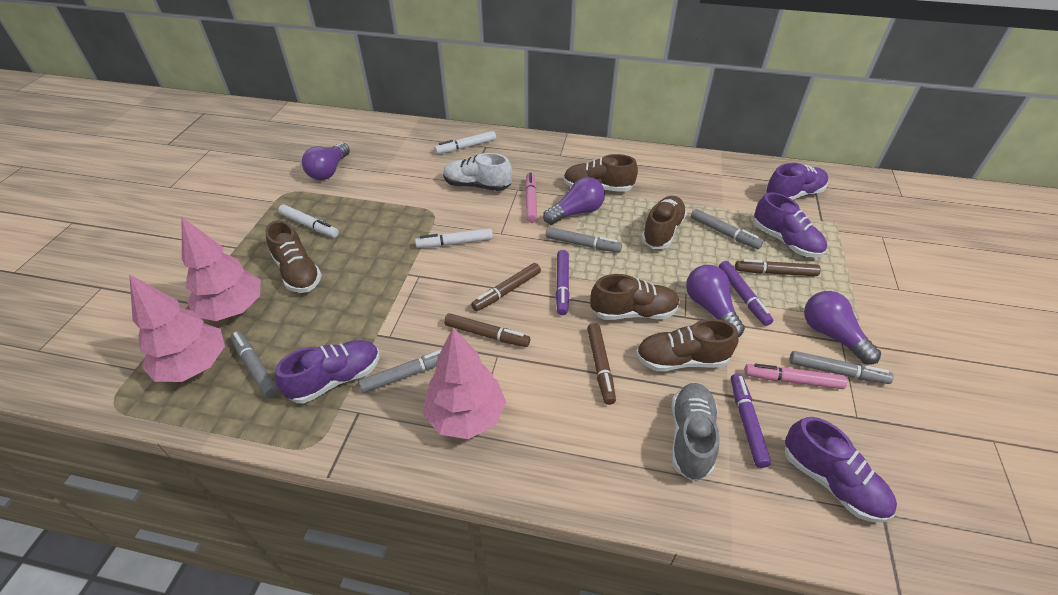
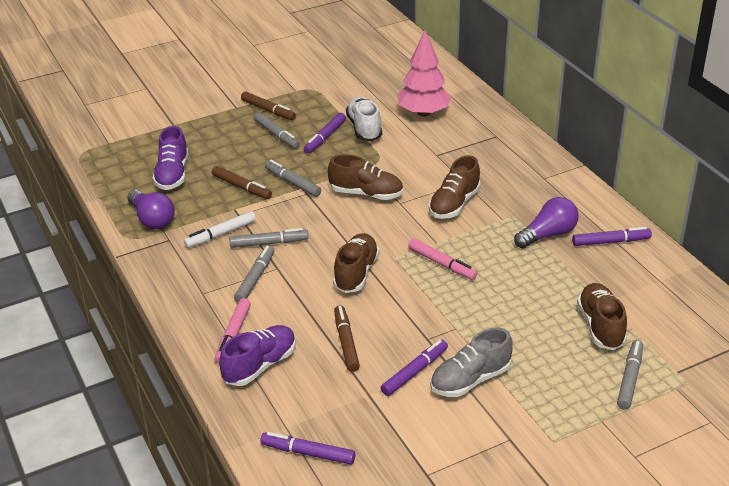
brown marker: 4 -> 3
brown shoe: 5 -> 4
pink tree: 3 -> 1
purple light bulb: 4 -> 2
purple marker: 3 -> 4
purple shoe: 4 -> 2
white marker: 3 -> 1

